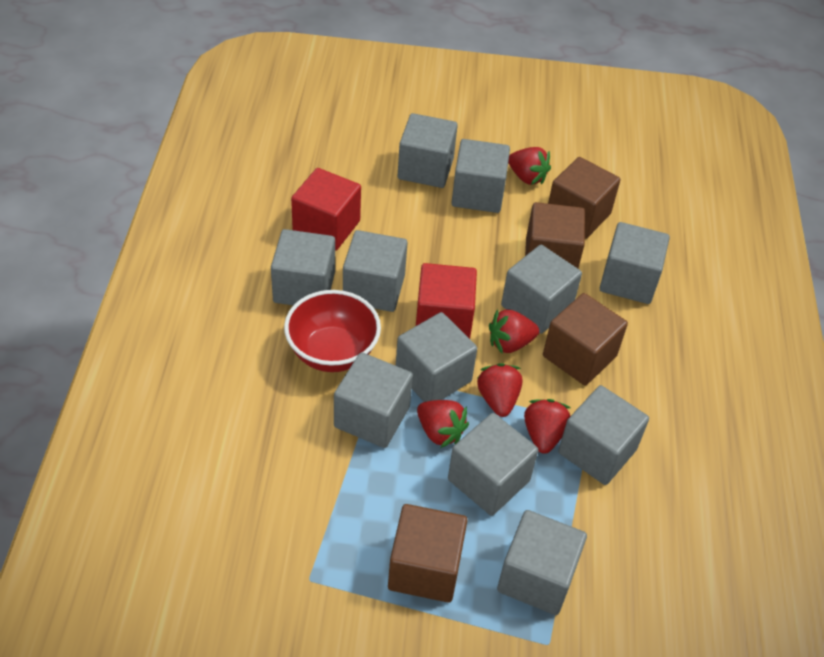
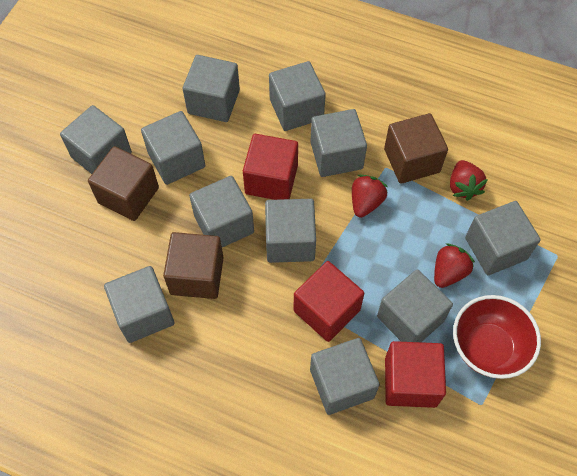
brown cube: 4 -> 3
red cube: 2 -> 3
red strawberry: 5 -> 3

